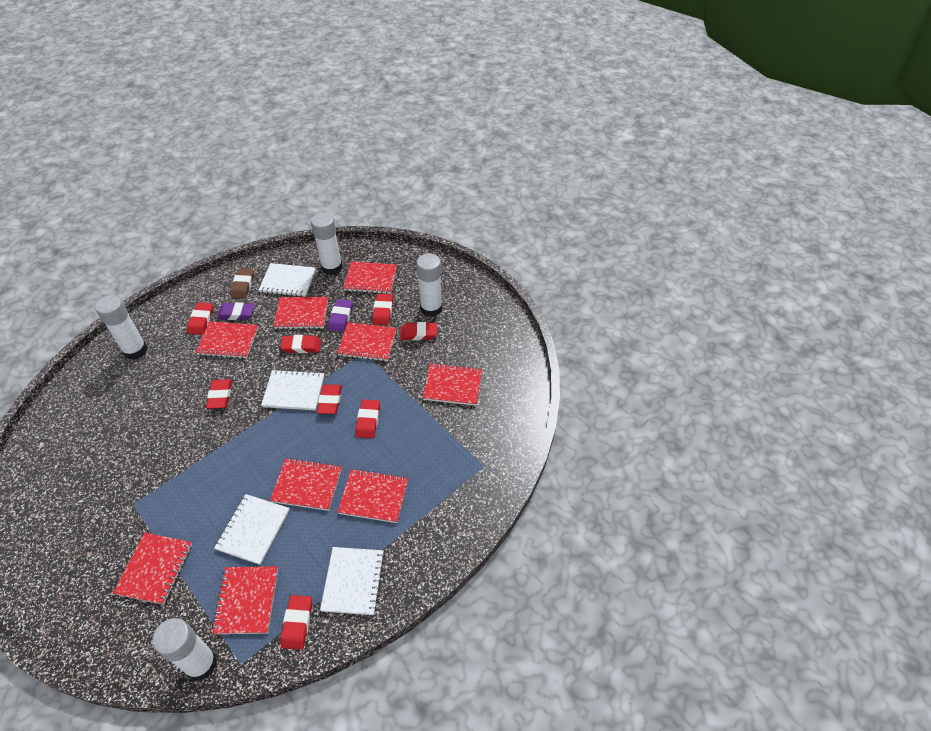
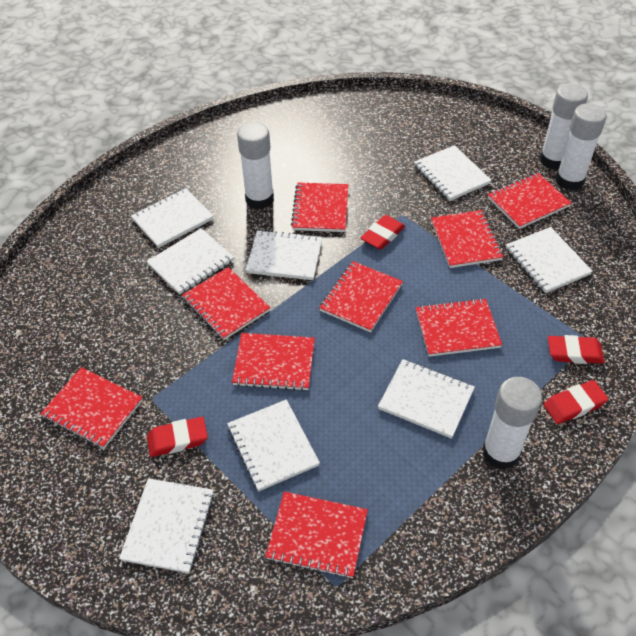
brown eraser: 1 -> 0
purple eraser: 2 -> 0
red eraser: 8 -> 4
white notebook: 4 -> 8

